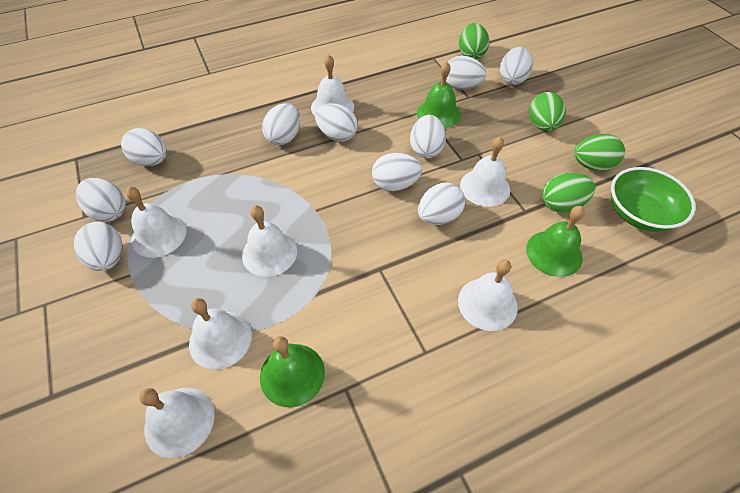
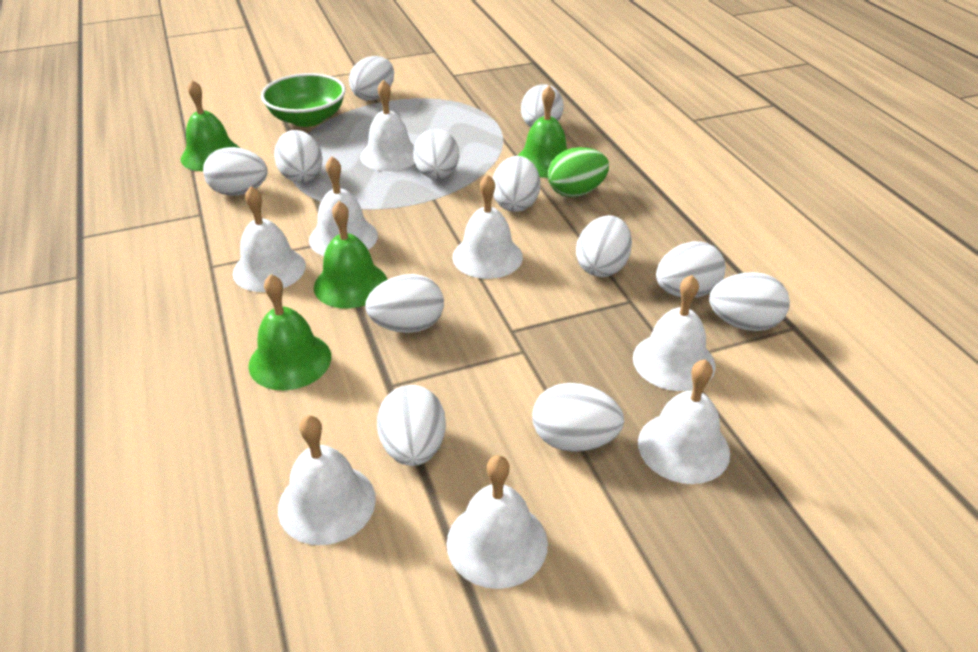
green bell: 3 -> 4
green egg: 4 -> 1
white bell: 7 -> 8
white egg: 10 -> 12

